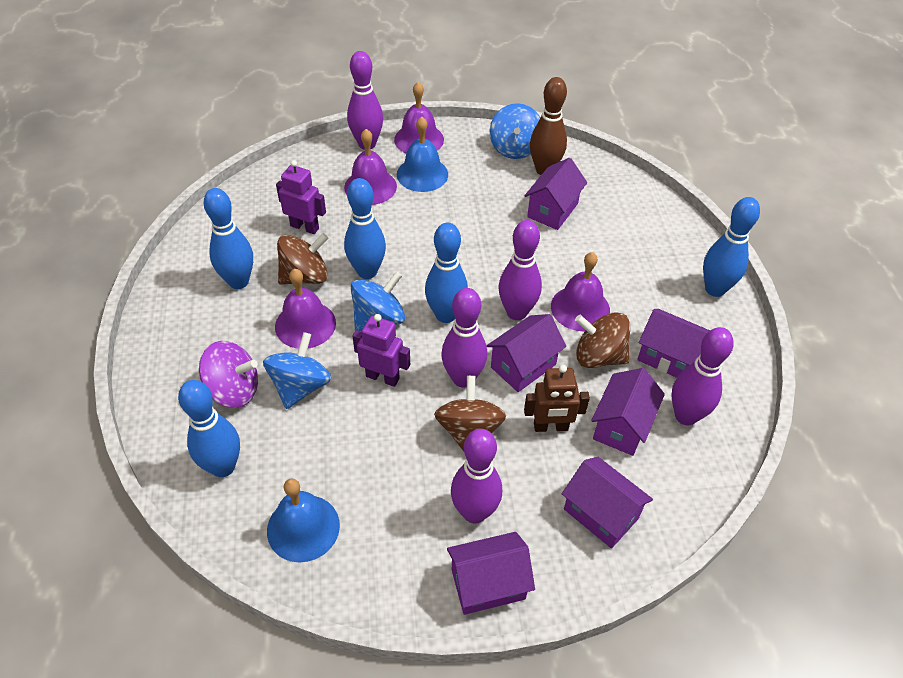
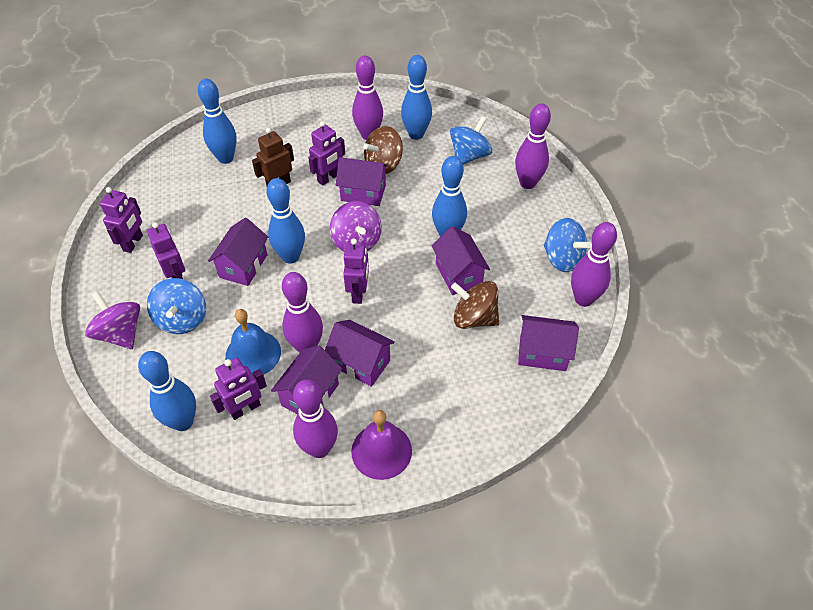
blue bell: 2 -> 1
brown bowling pin: 1 -> 0
brown spinning top: 3 -> 2
purple bell: 4 -> 1
purple robot: 2 -> 5
purple spinning top: 1 -> 2

